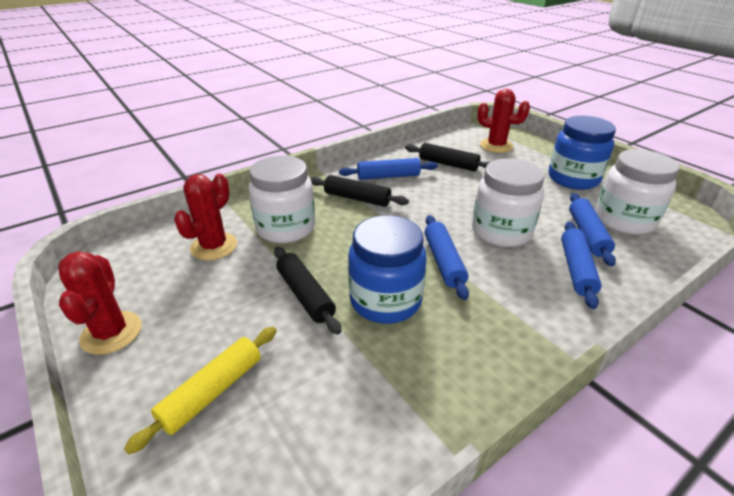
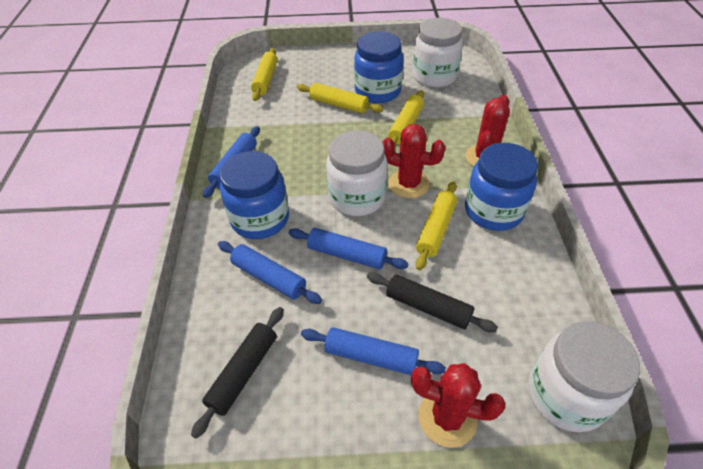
black rolling pin: 3 -> 2
blue jar: 2 -> 3
yellow rolling pin: 1 -> 4

